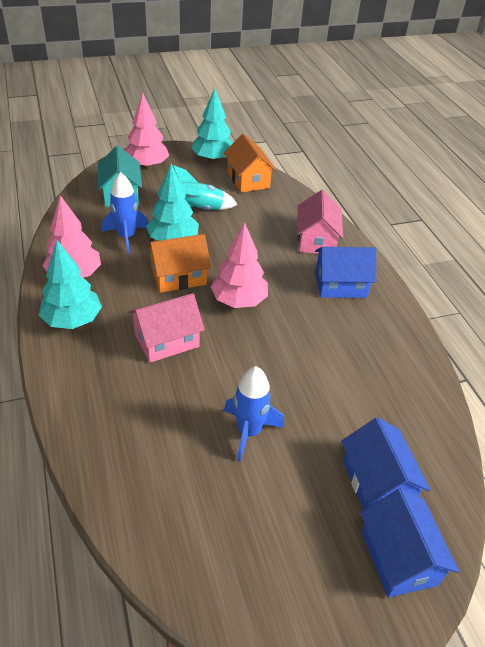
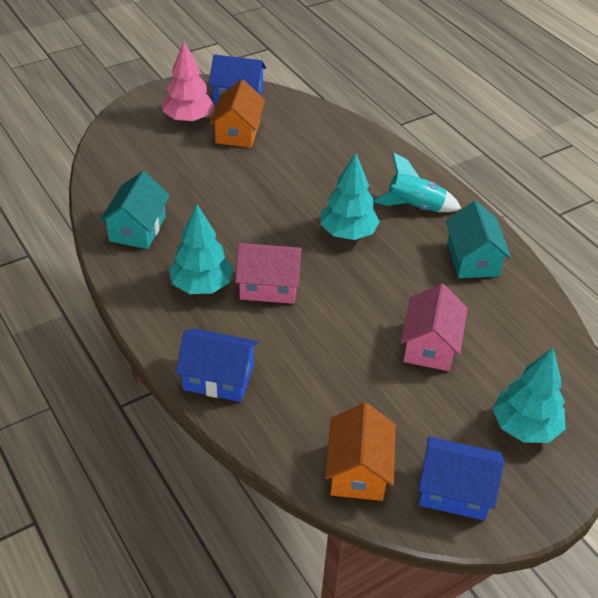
blue rocket: 2 -> 0
pink tree: 3 -> 1
turquoise house: 1 -> 2

